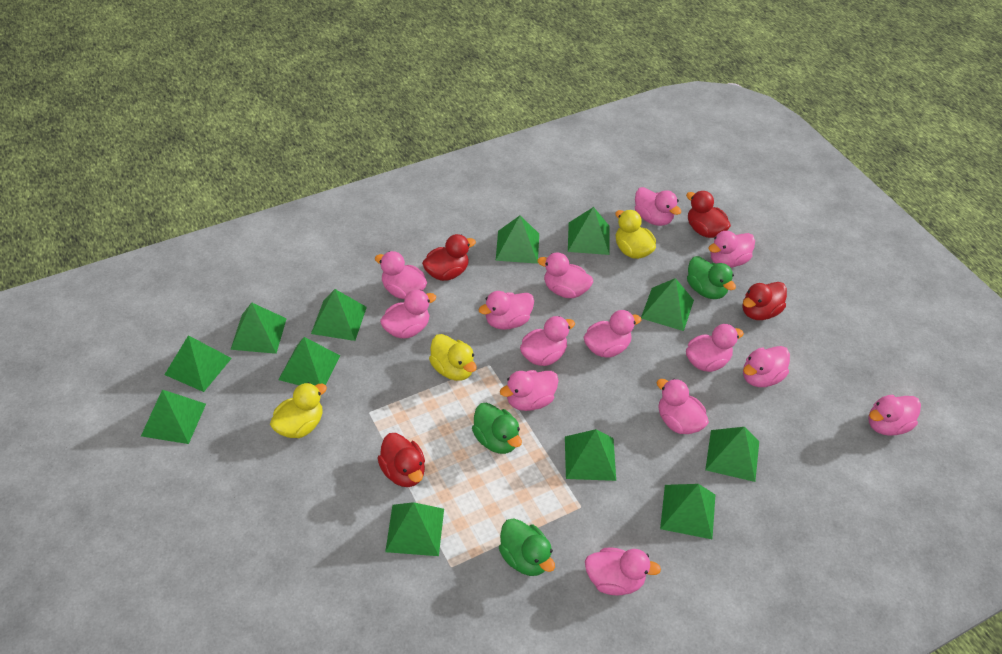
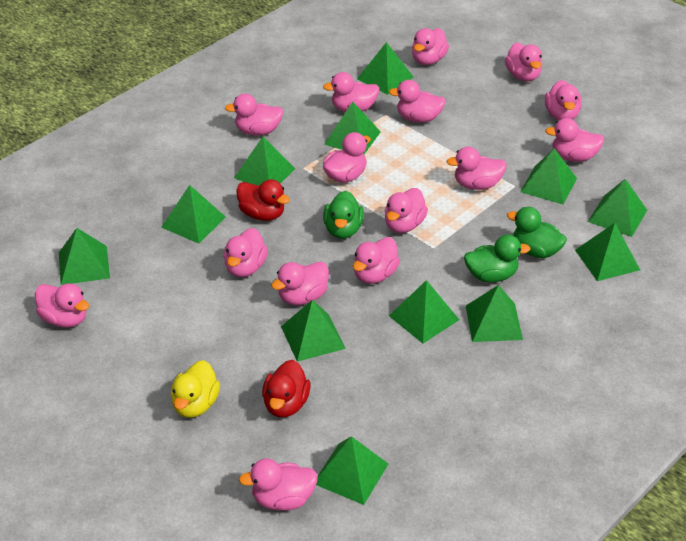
pink duck: 14 -> 15
red duck: 4 -> 2
yellow duck: 3 -> 1

